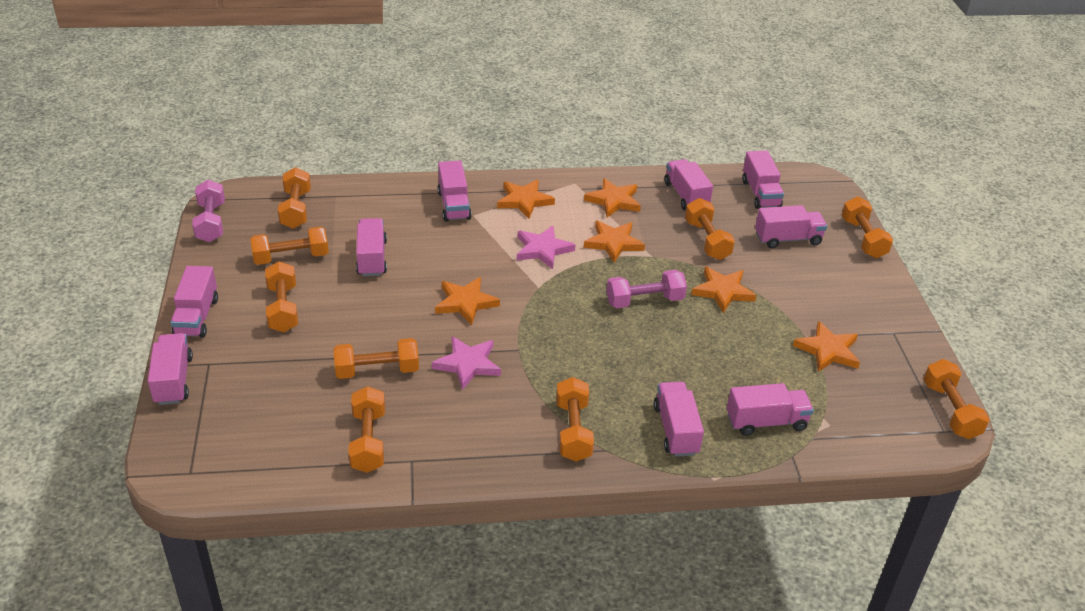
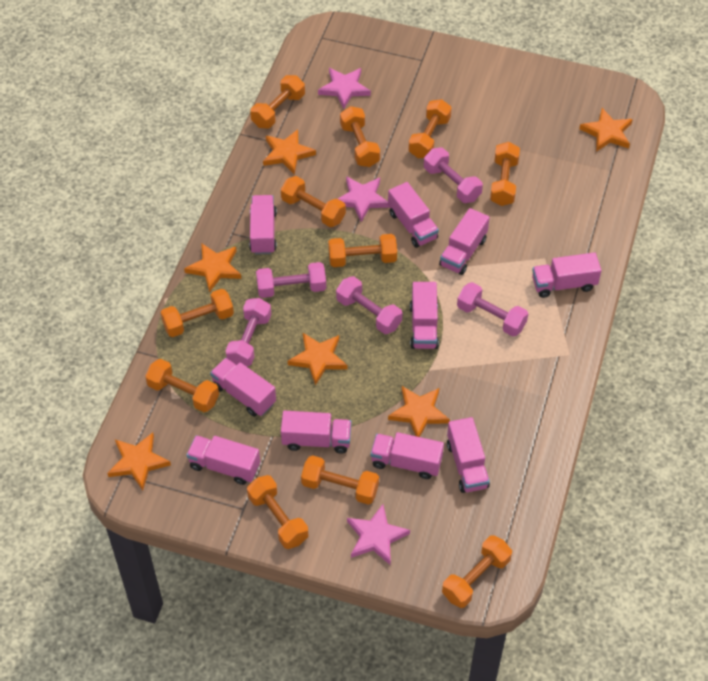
orange dumbbell: 9 -> 11
pink dumbbell: 2 -> 5
pink star: 2 -> 3
pink truck: 9 -> 10

